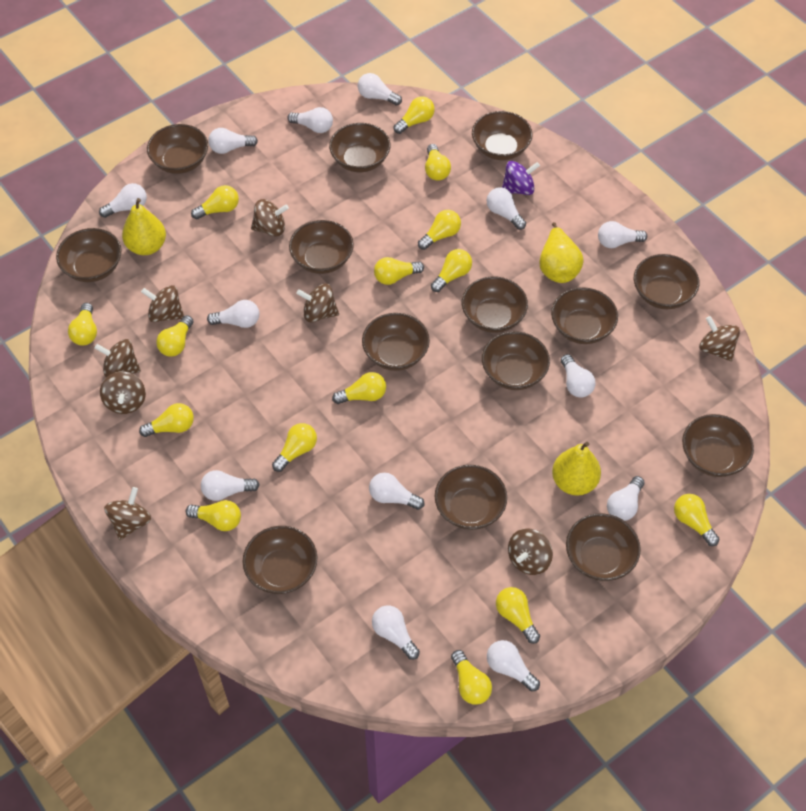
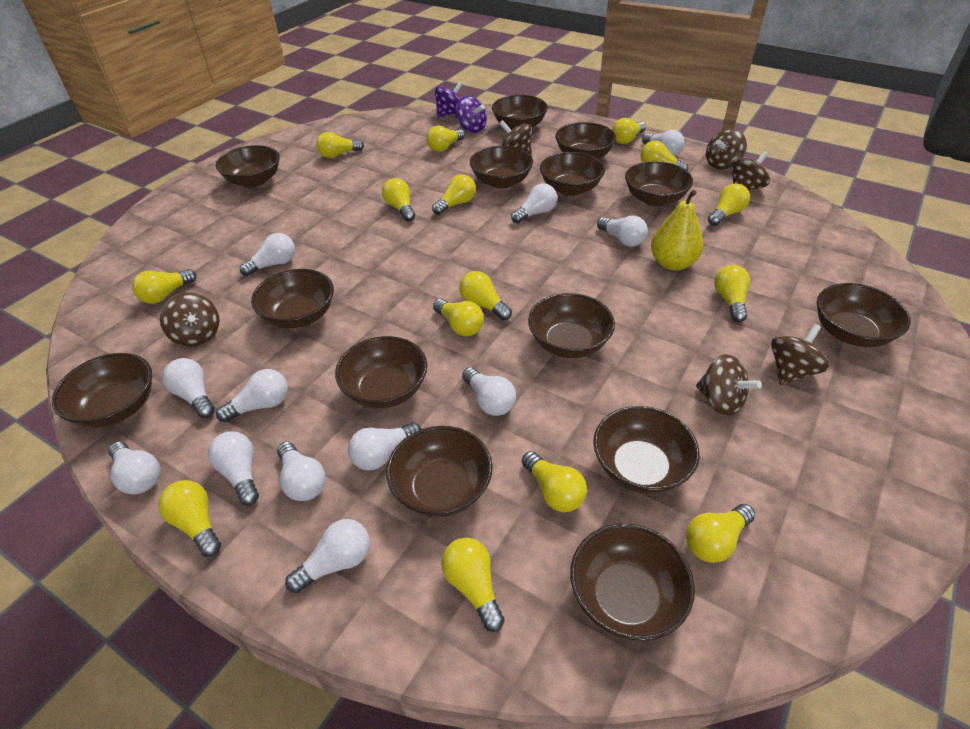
brown spinning top: 8 -> 6
purple spinning top: 1 -> 2
white light bulb: 13 -> 12
yellow pear: 3 -> 1

